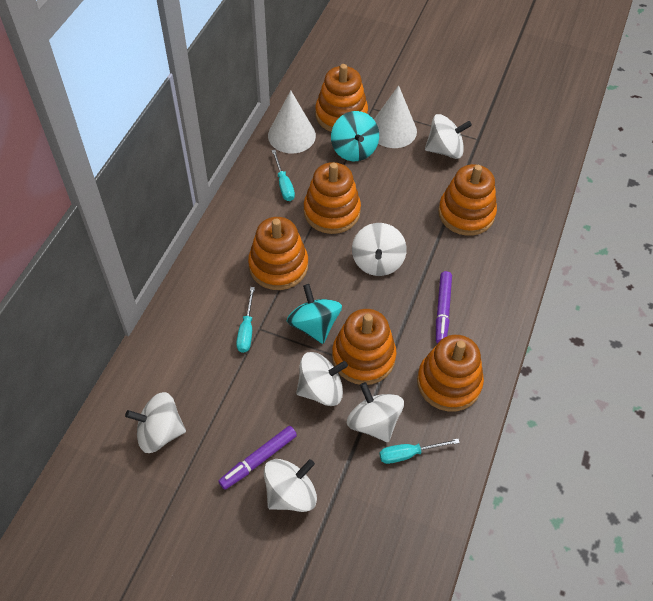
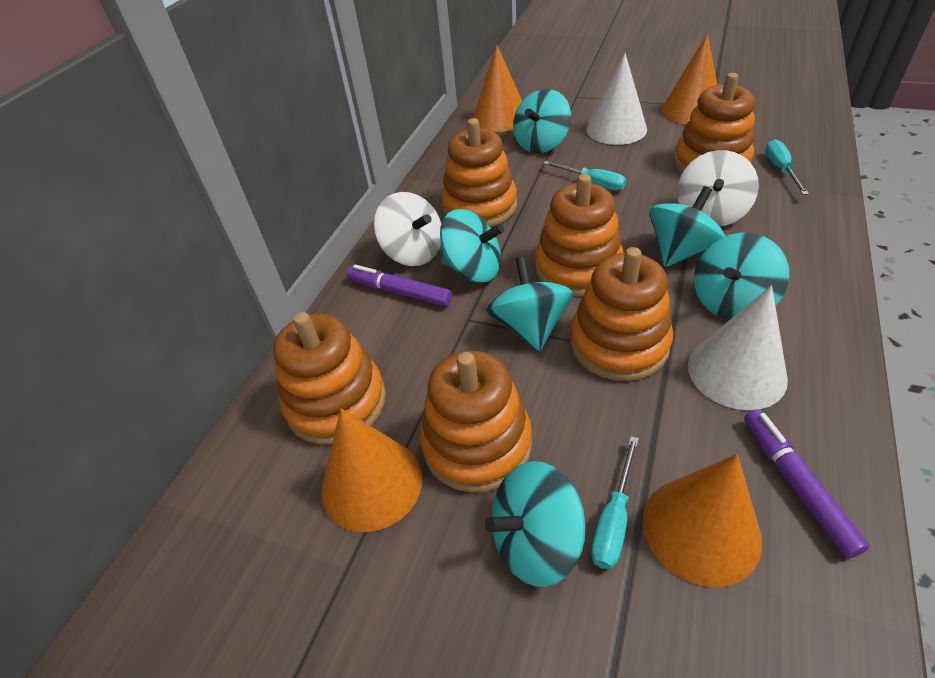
orange cone: 0 -> 4
turquoise spinning top: 2 -> 6
white spinning top: 6 -> 2

